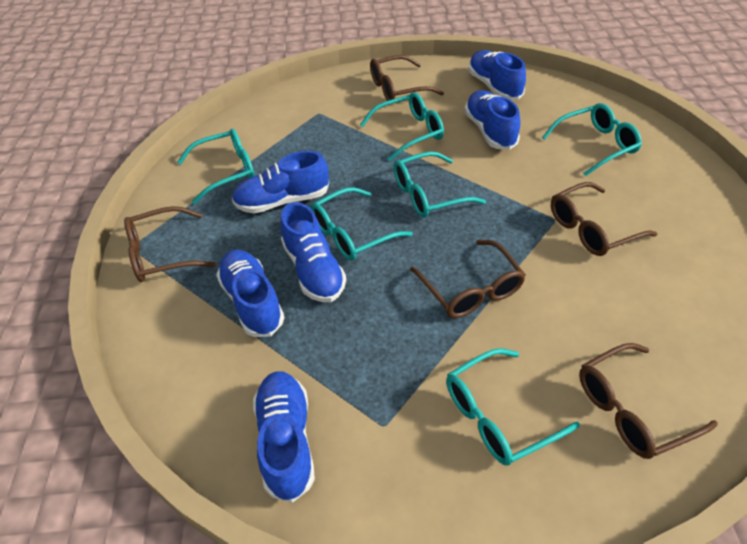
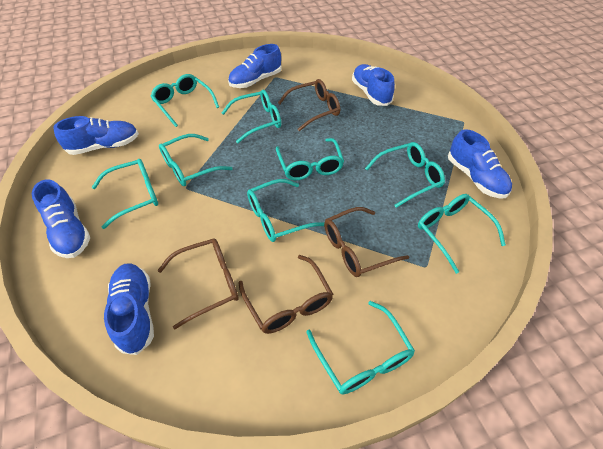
brown glasses: 5 -> 4
turquoise glasses: 6 -> 9

